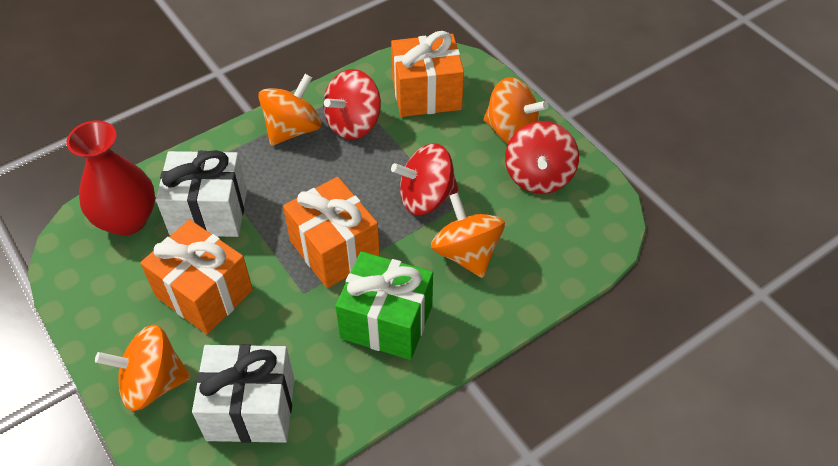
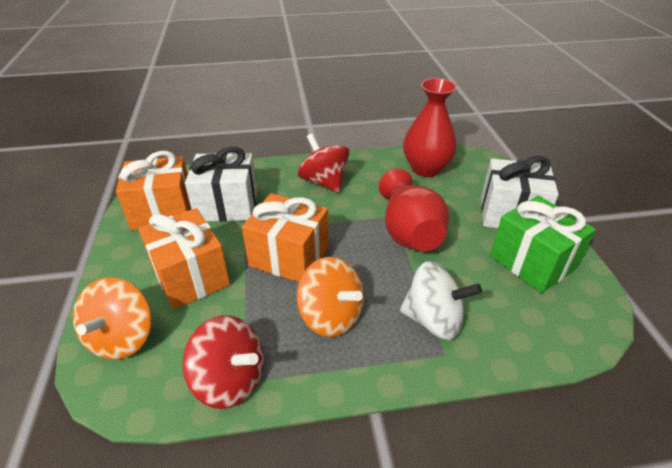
orange spinning top: 4 -> 2
red spinning top: 3 -> 2
red vase: 1 -> 2
white spinning top: 0 -> 1

